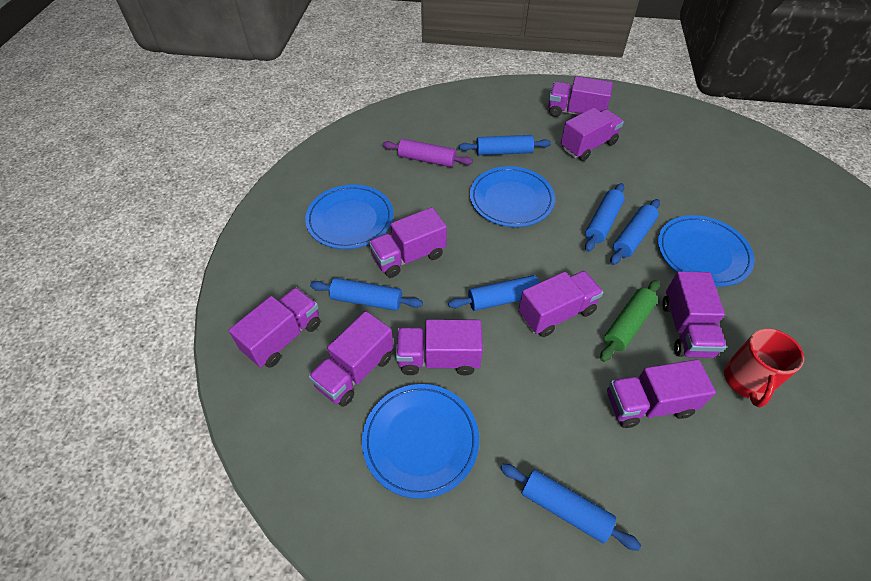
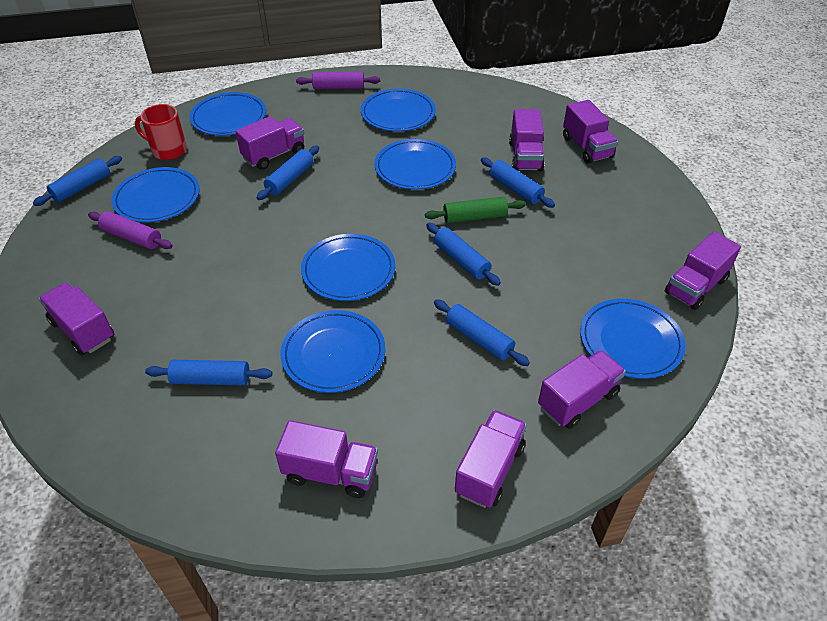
blue plate: 4 -> 7
purple rolling pin: 1 -> 2
purple truck: 9 -> 8

